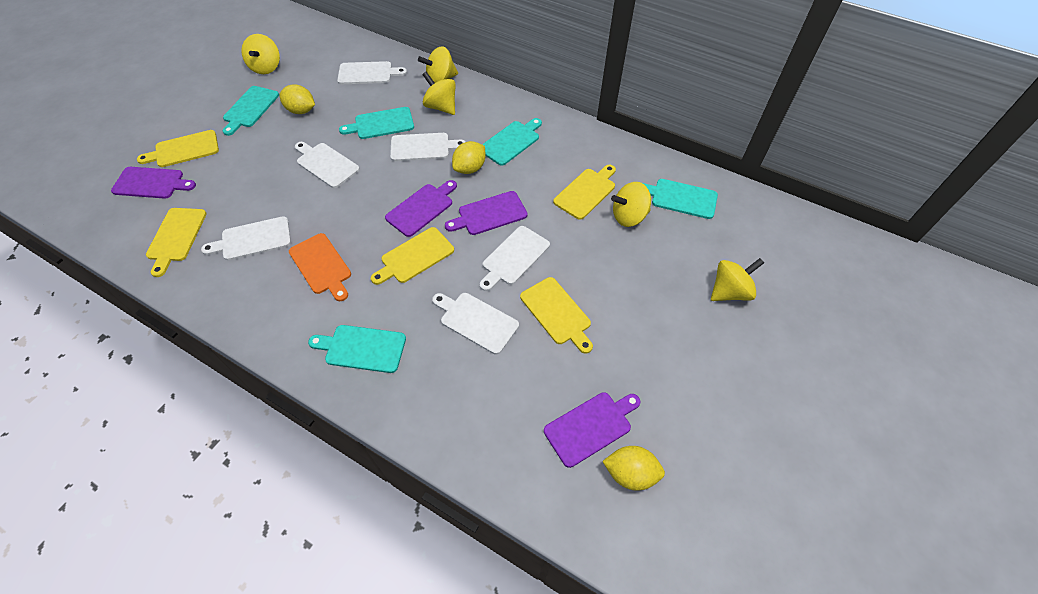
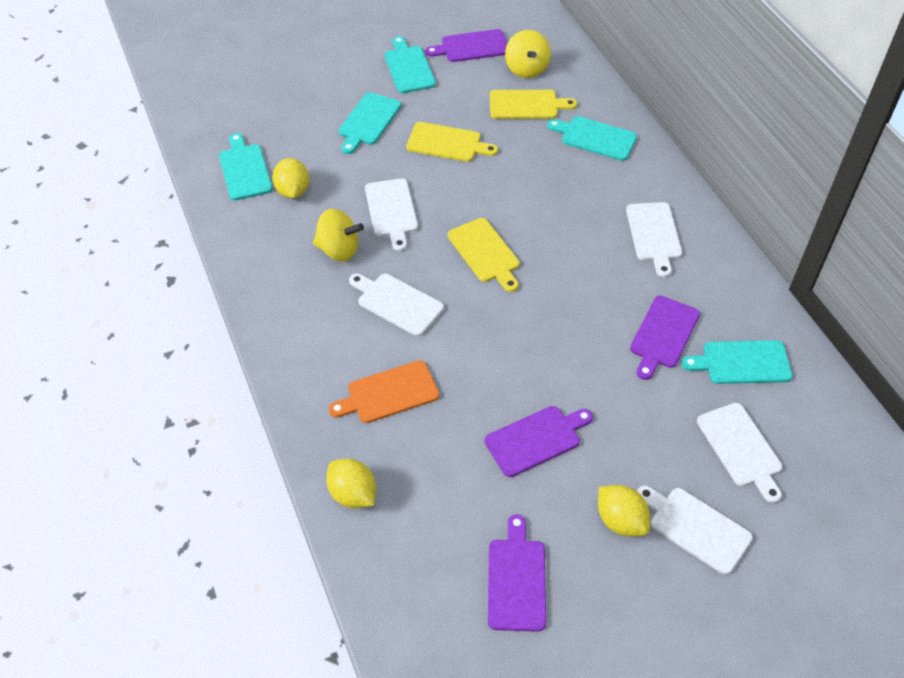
white cutting board: 6 -> 5
yellow cutting board: 5 -> 3
yellow spinning top: 5 -> 2

